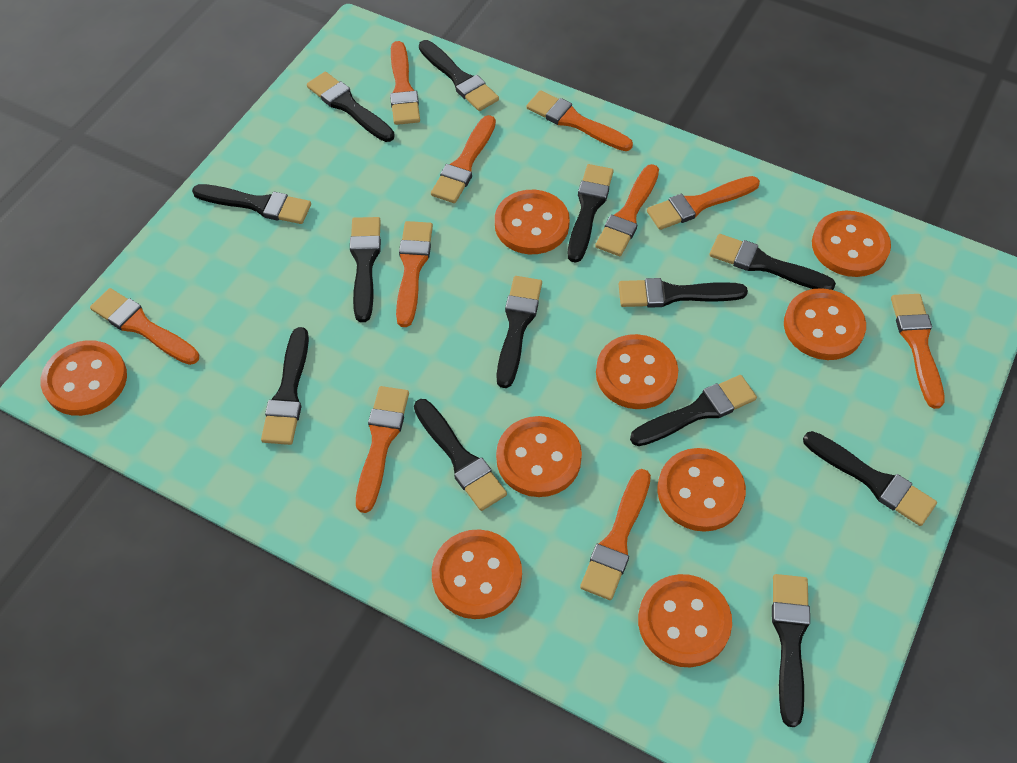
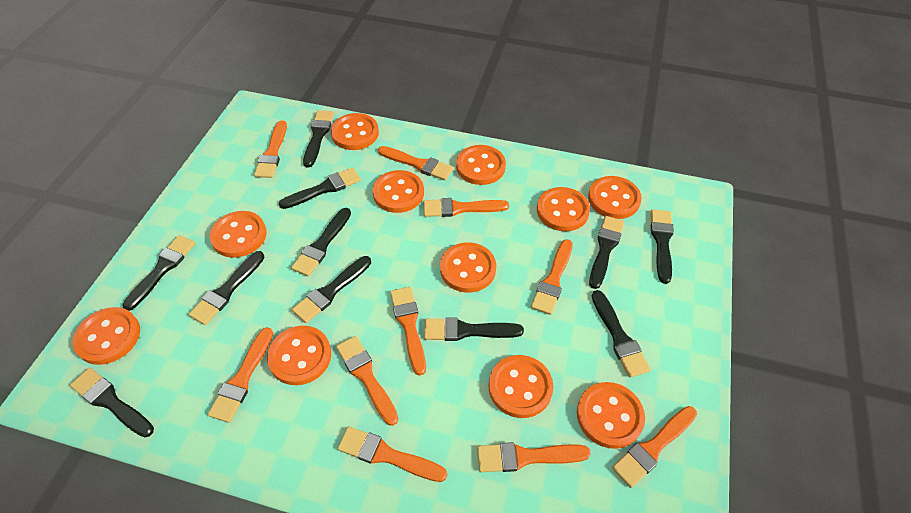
black brush: 13 -> 11
orange button: 9 -> 11

